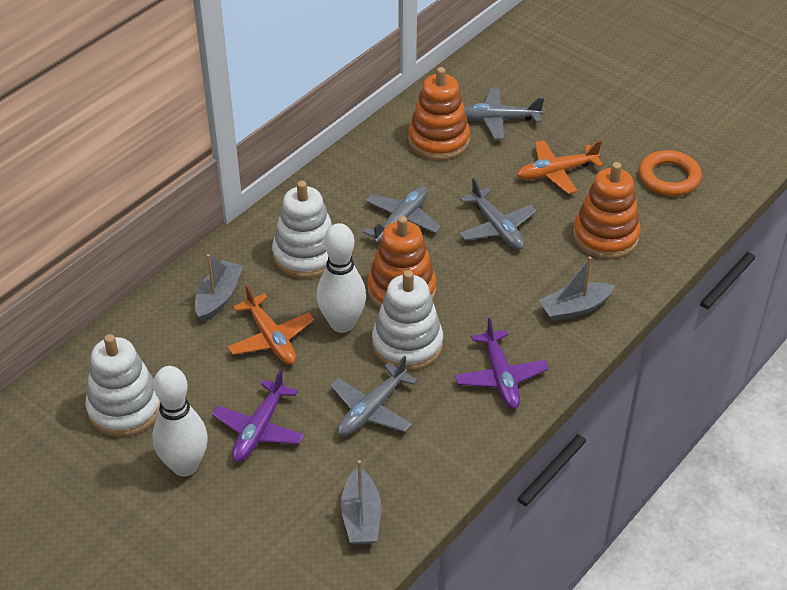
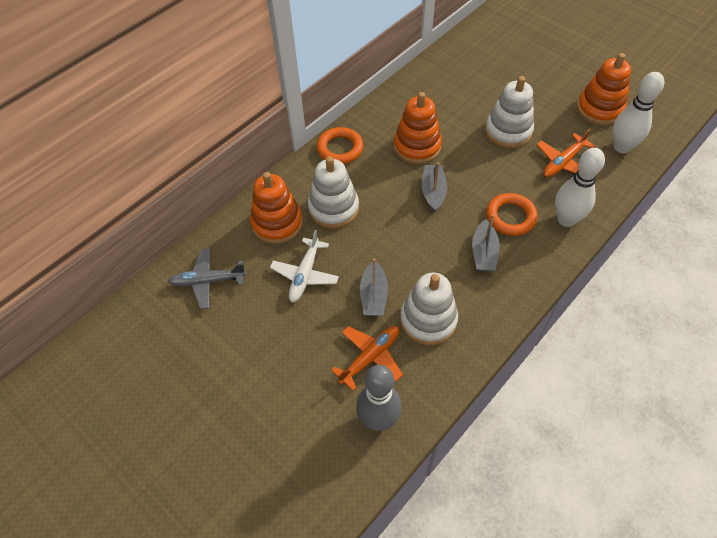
grey bowling pin: 0 -> 1
grey plane: 4 -> 1
orange ring: 1 -> 2
purple plane: 2 -> 0
white plane: 0 -> 1

